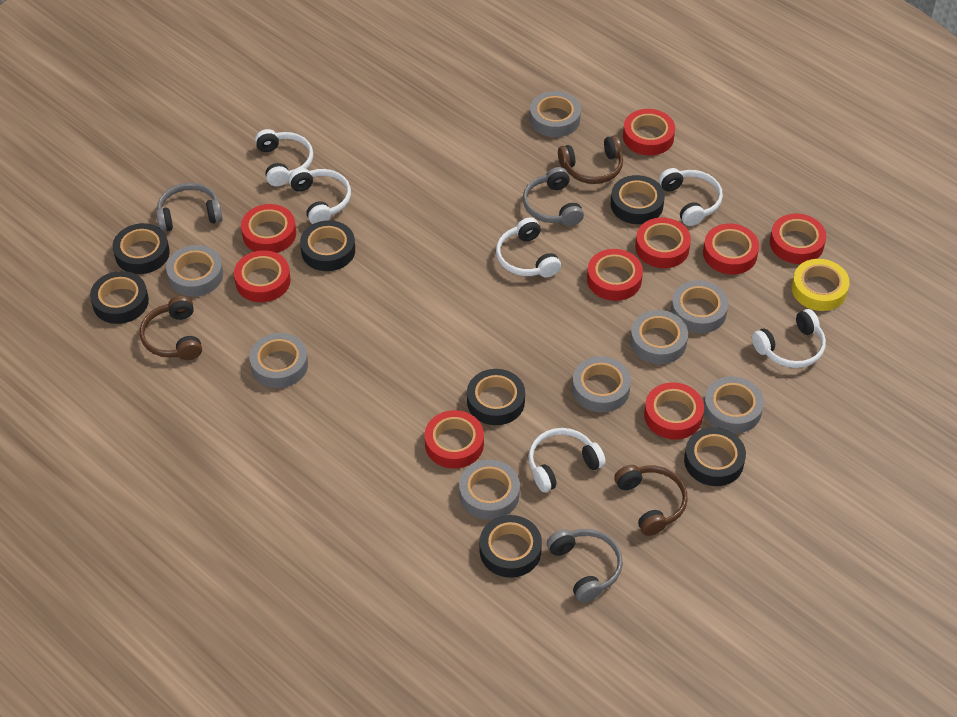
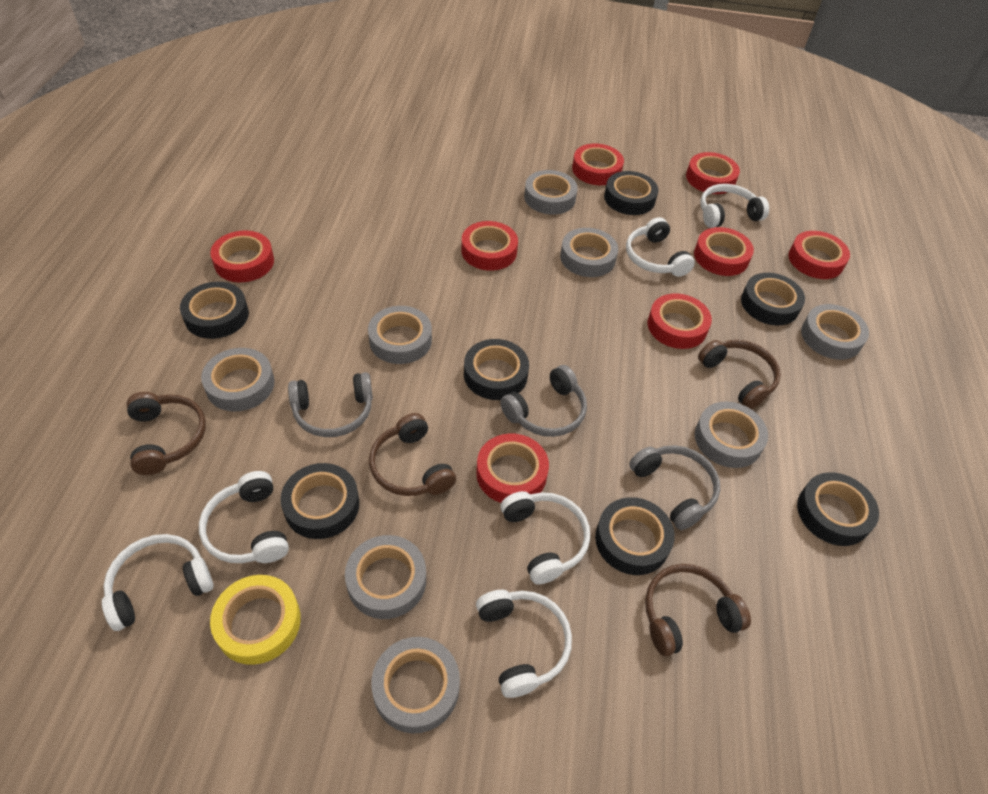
brown headphones: 3 -> 4
red tape: 9 -> 8

